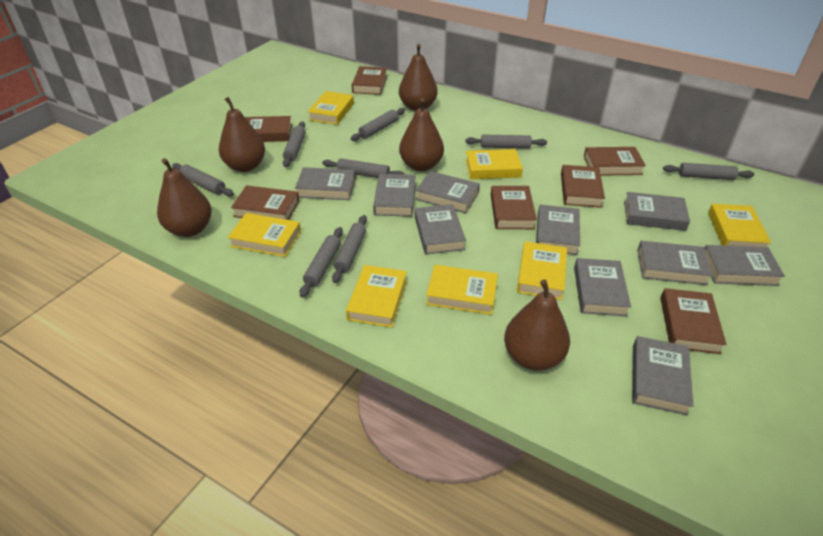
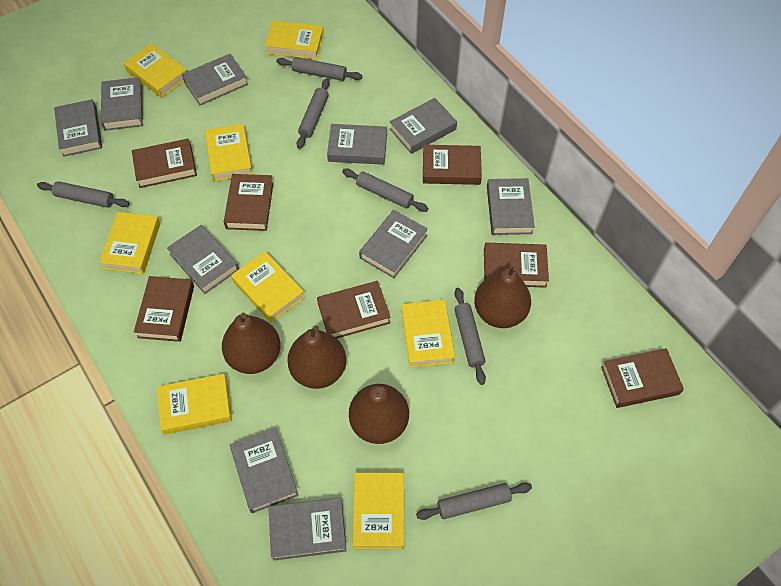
brown pear: 5 -> 4
grey rolling pin: 8 -> 6
yellow book: 7 -> 8

